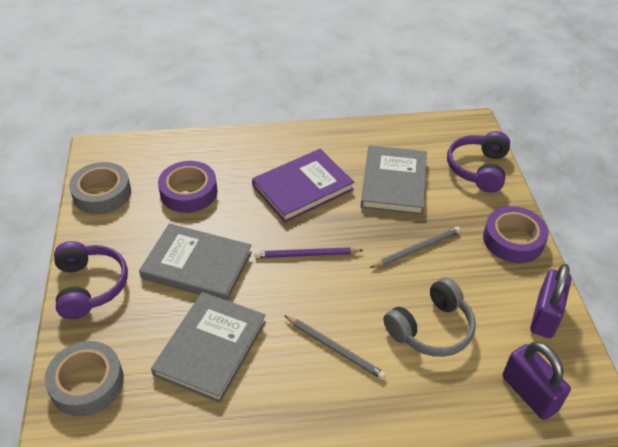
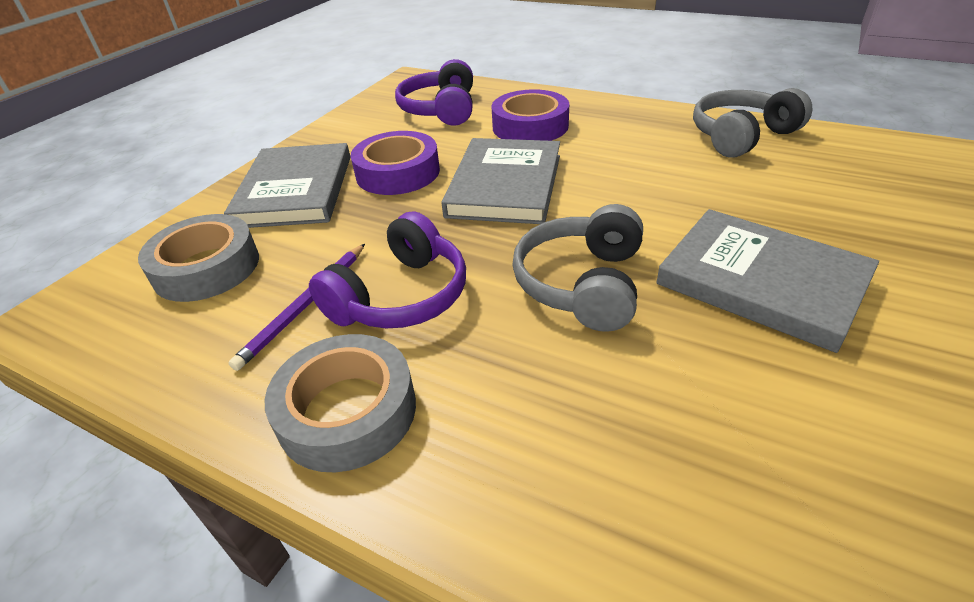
grey headphones: 1 -> 2
grey pencil: 2 -> 0
purple book: 1 -> 0
purple padlock: 2 -> 0

